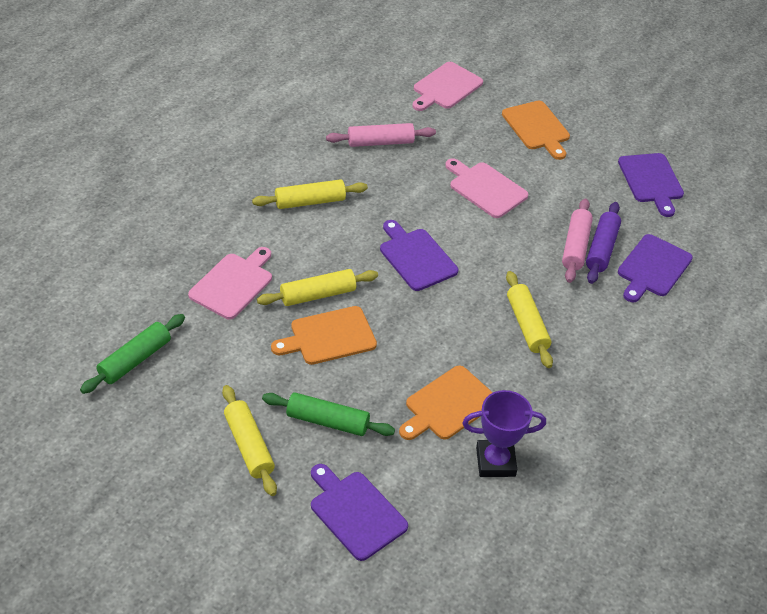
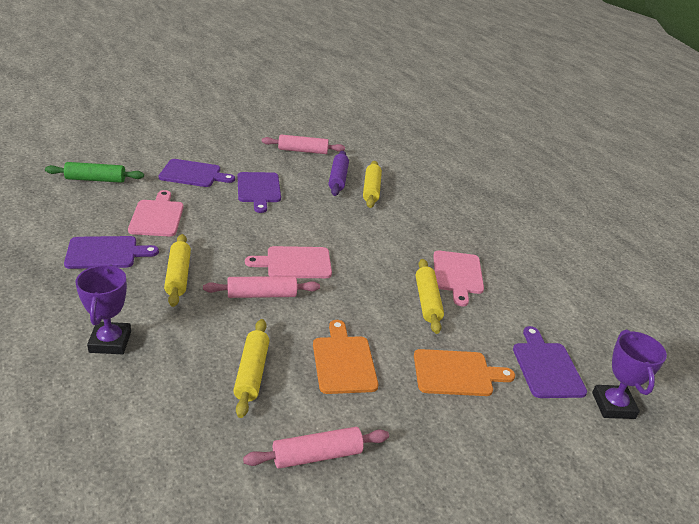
green rolling pin: 2 -> 1
orange cutting board: 3 -> 2
pink rolling pin: 2 -> 3
purple trophy: 1 -> 2

